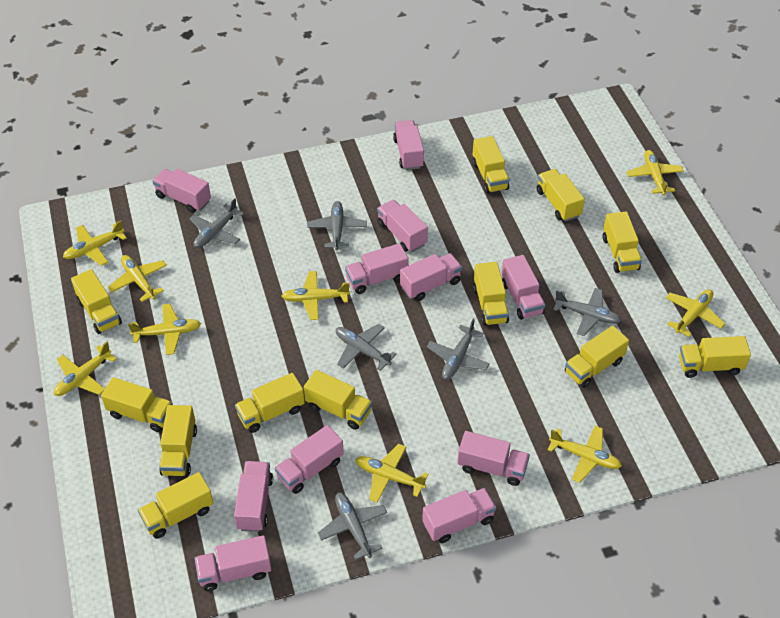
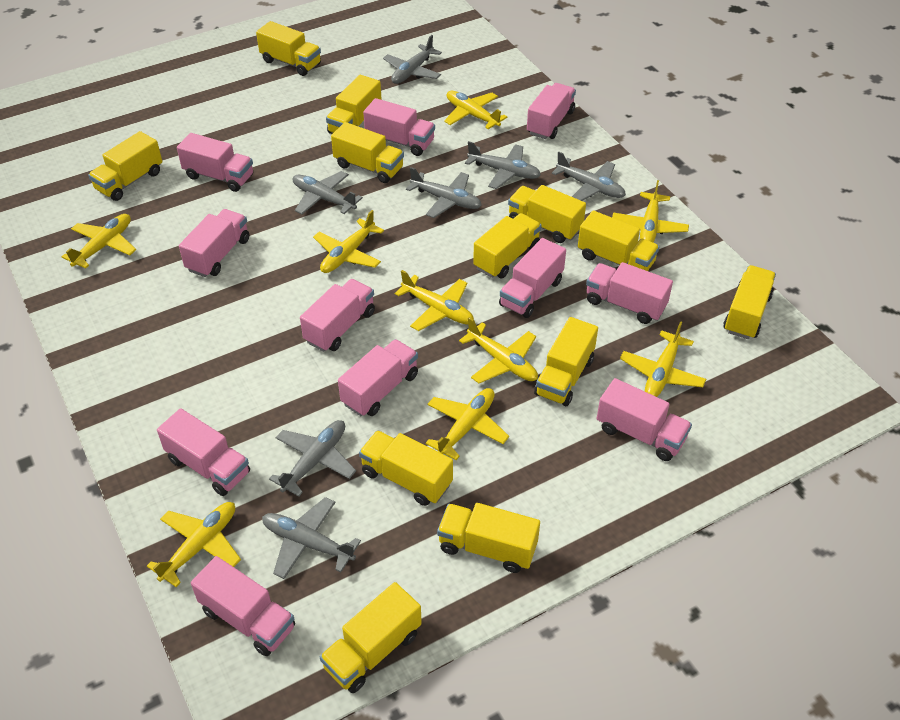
grey plane: 6 -> 7

